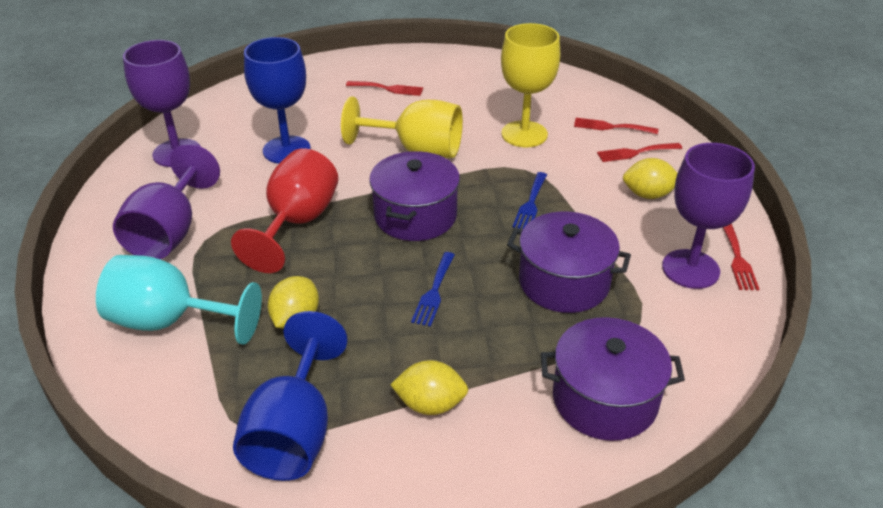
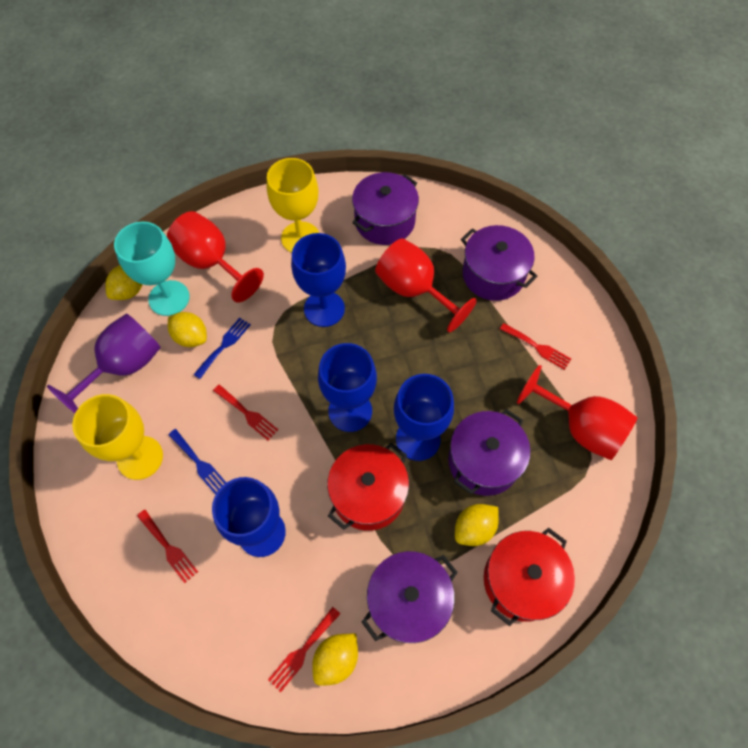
blue goblet: 2 -> 4
purple goblet: 3 -> 1
purple pot: 3 -> 4
red goblet: 1 -> 3
red pot: 0 -> 2
yellow lemon: 3 -> 4

